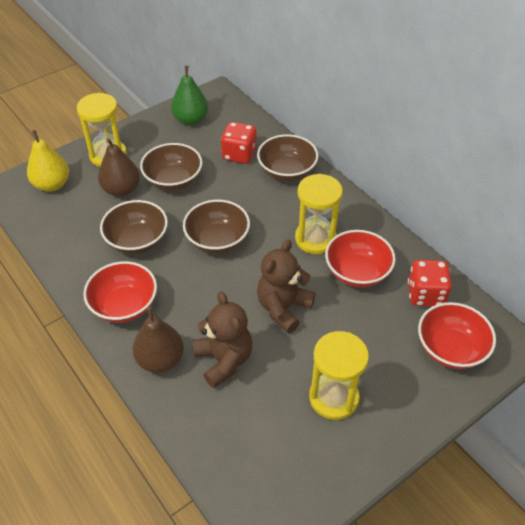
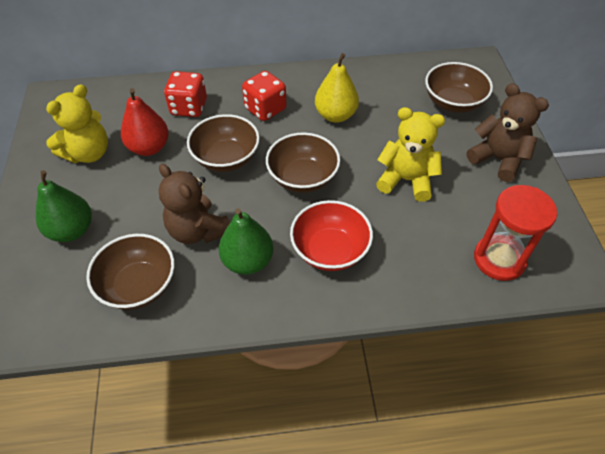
brown pear: 2 -> 0
green pear: 1 -> 2
red bowl: 3 -> 1
red hourglass: 0 -> 1
red pear: 0 -> 1
yellow hourglass: 3 -> 0
yellow teddy bear: 0 -> 2

